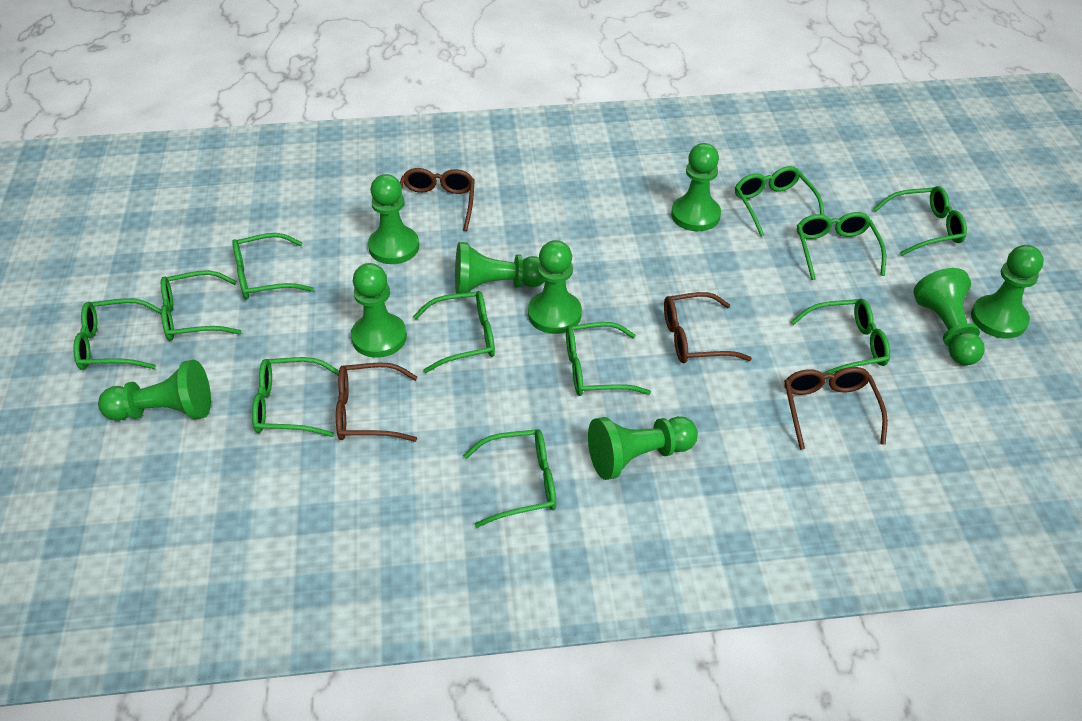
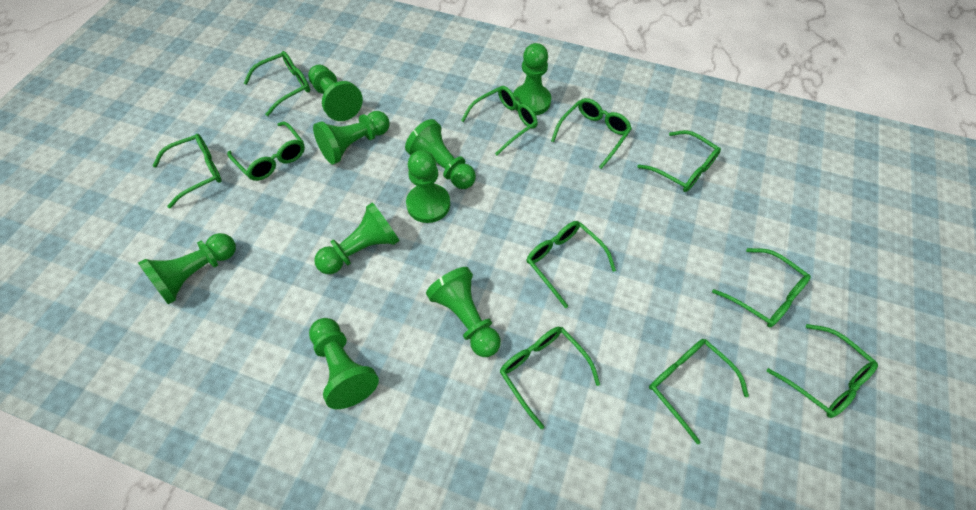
brown glasses: 4 -> 0

